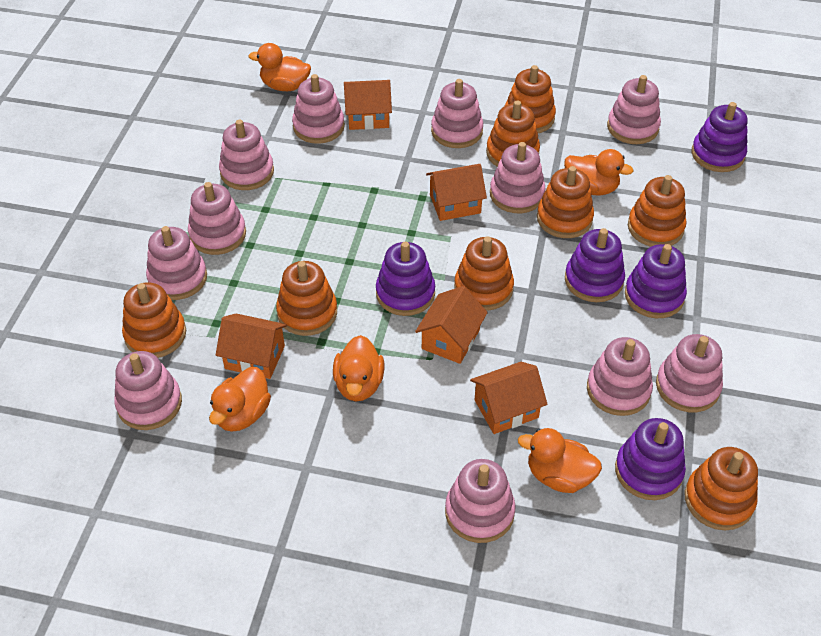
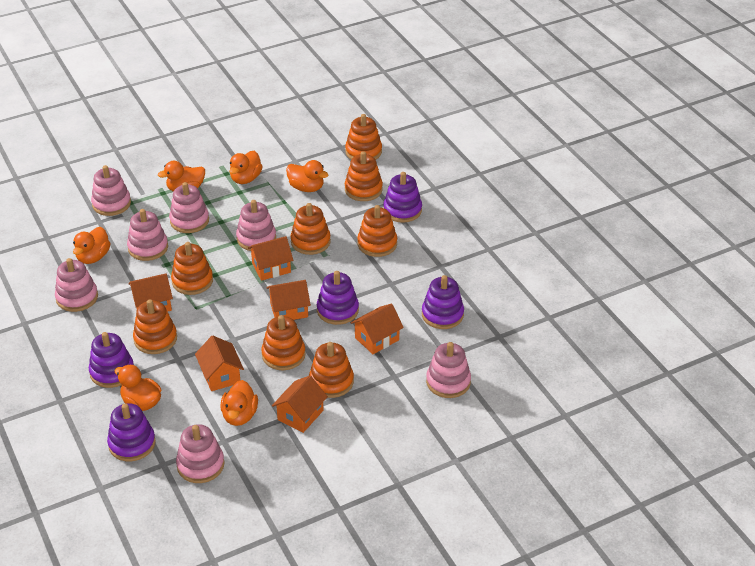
orange duck: 5 -> 6
orange house: 5 -> 6
pink stacking toy: 11 -> 7

